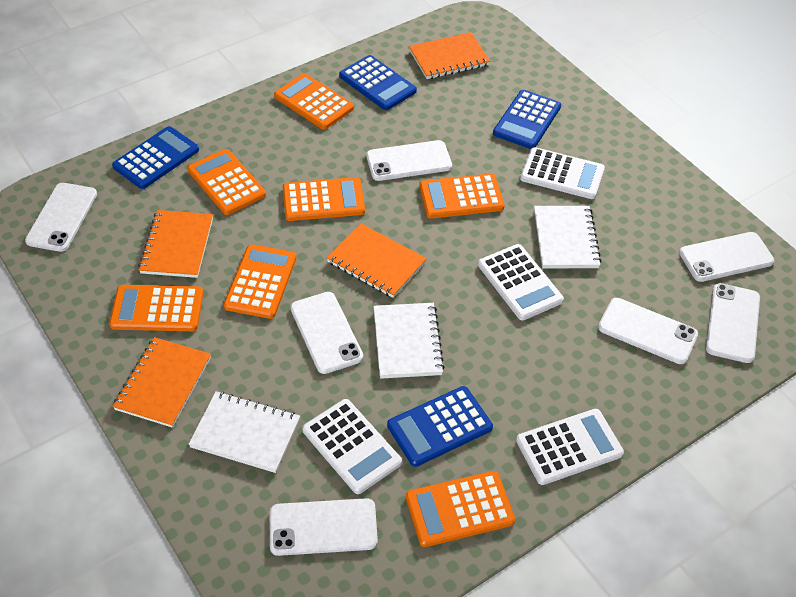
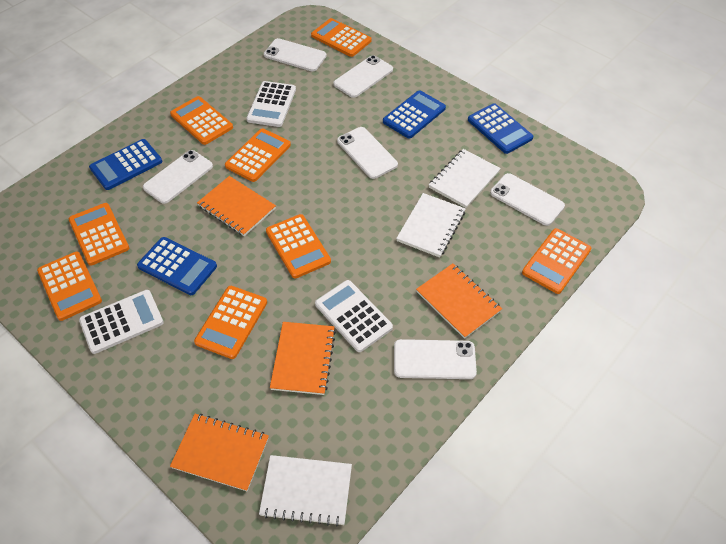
orange calculator: 7 -> 8
white calculator: 4 -> 3
white phone: 7 -> 6

